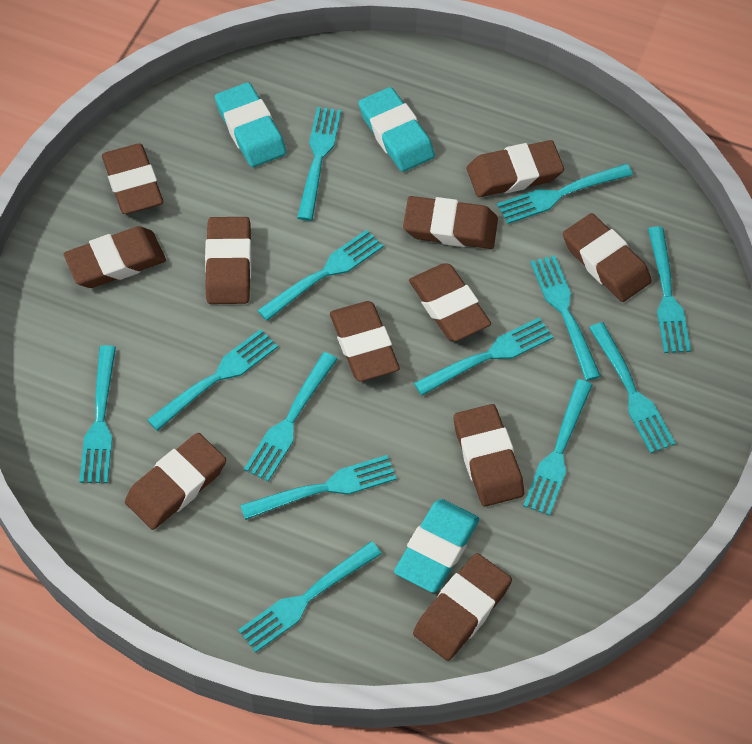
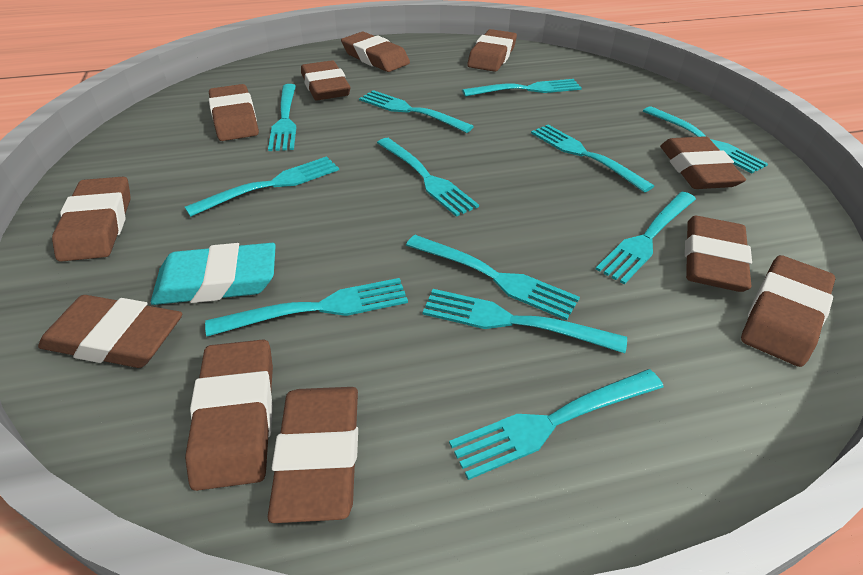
turquoise eraser: 3 -> 1
turquoise fork: 13 -> 12

